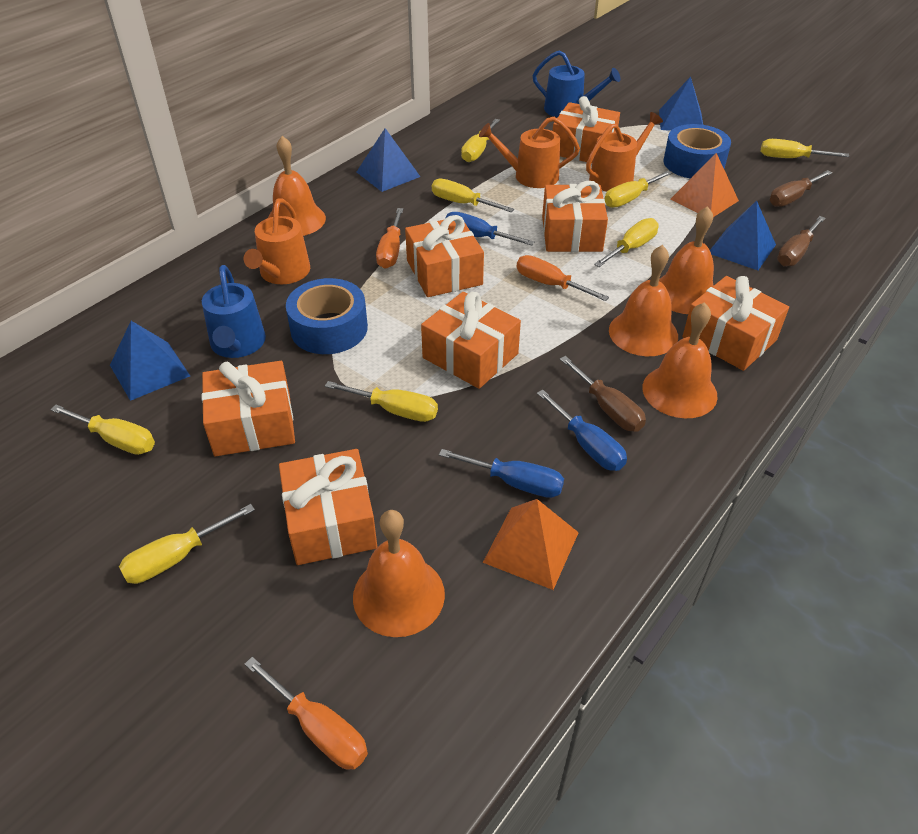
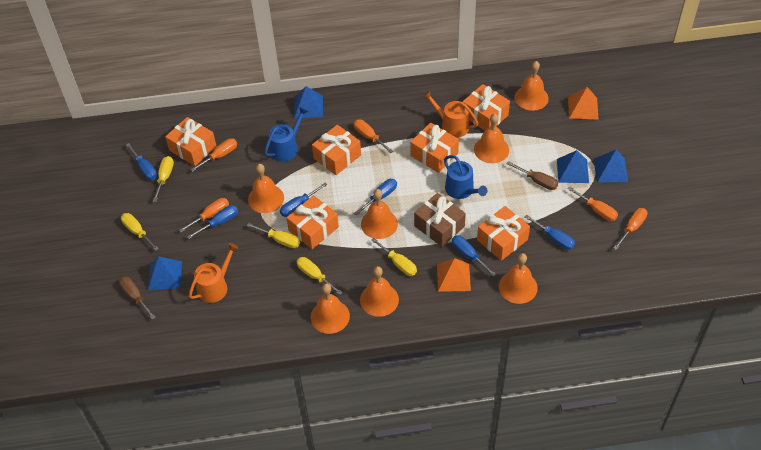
blue screwdriver: 3 -> 6
blue tape: 2 -> 0
brown gift: 0 -> 1
brown screwdriver: 3 -> 2
orange bell: 5 -> 7
orange gift: 7 -> 6
orange screwdriver: 3 -> 5
orange watering can: 3 -> 2
yellow screwdriver: 8 -> 5

